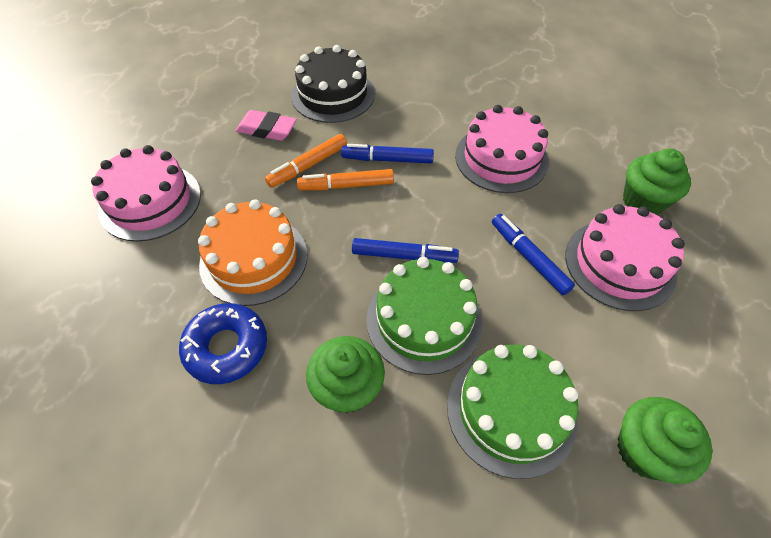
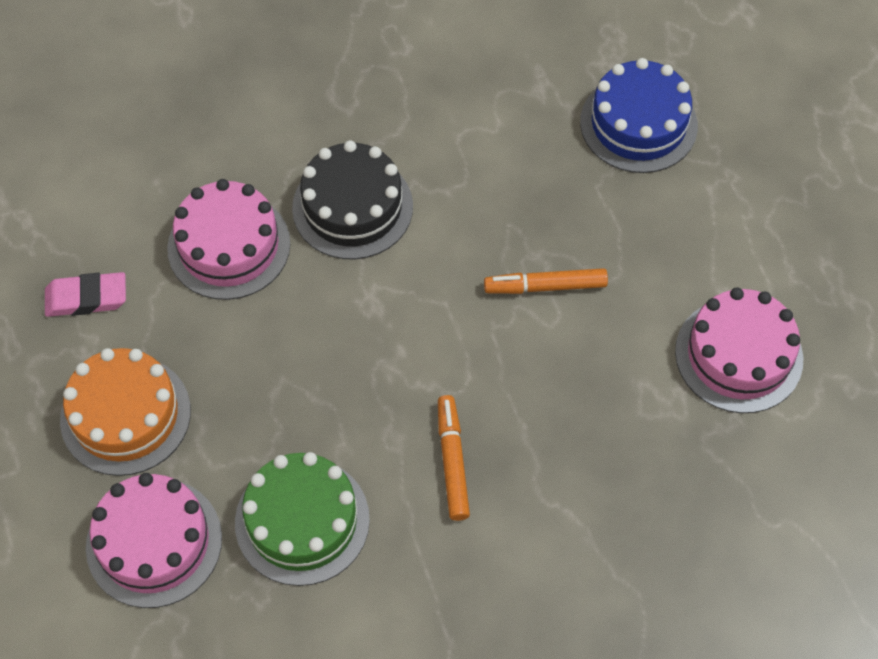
blue cake: 0 -> 1
blue donut: 1 -> 0
blue marker: 3 -> 0
green cake: 2 -> 1
green cupcake: 3 -> 0

